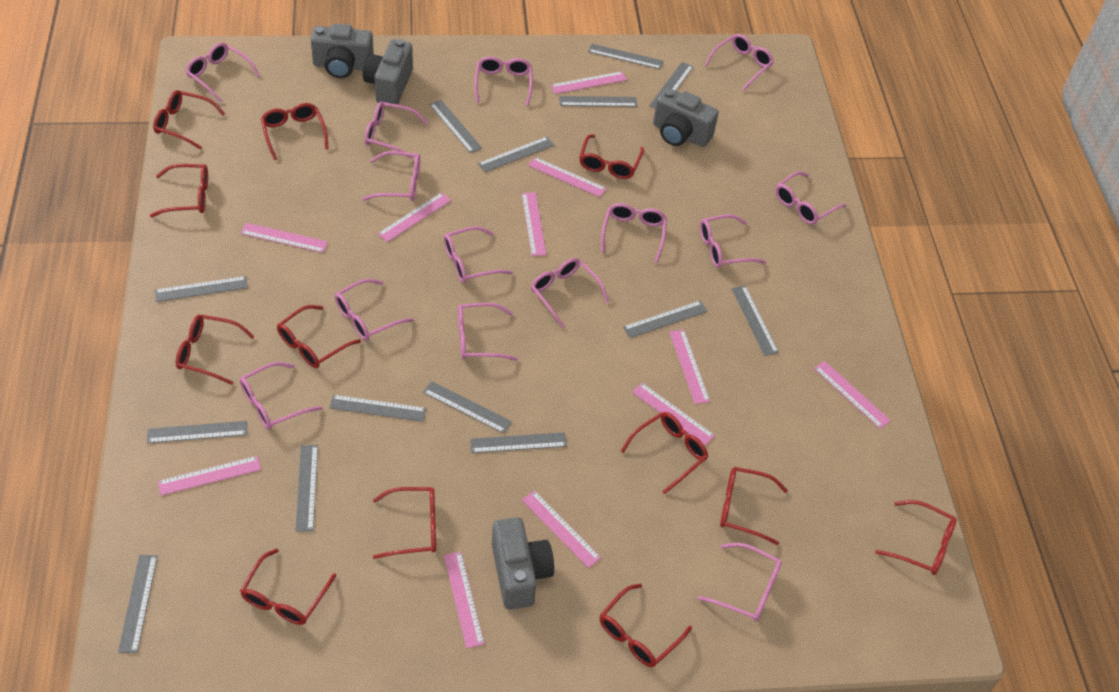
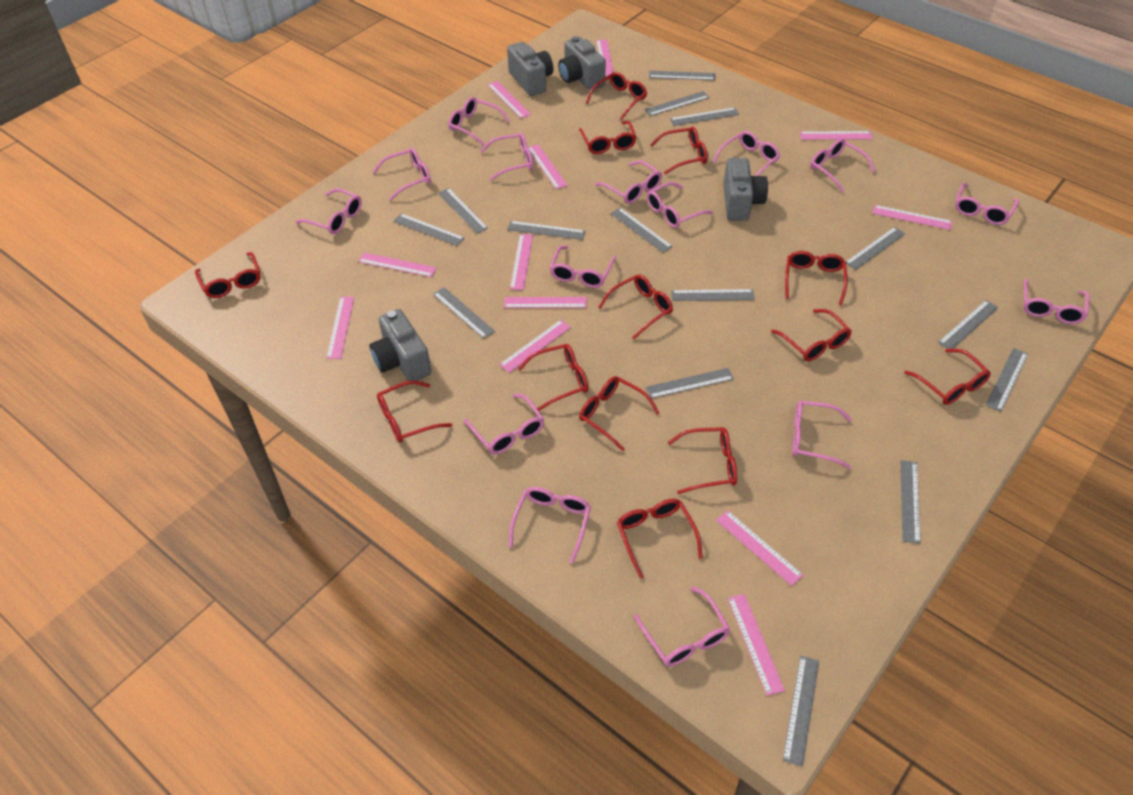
grey ruler: 14 -> 15
pink glasses: 14 -> 15
pink ruler: 11 -> 12
red glasses: 12 -> 13

